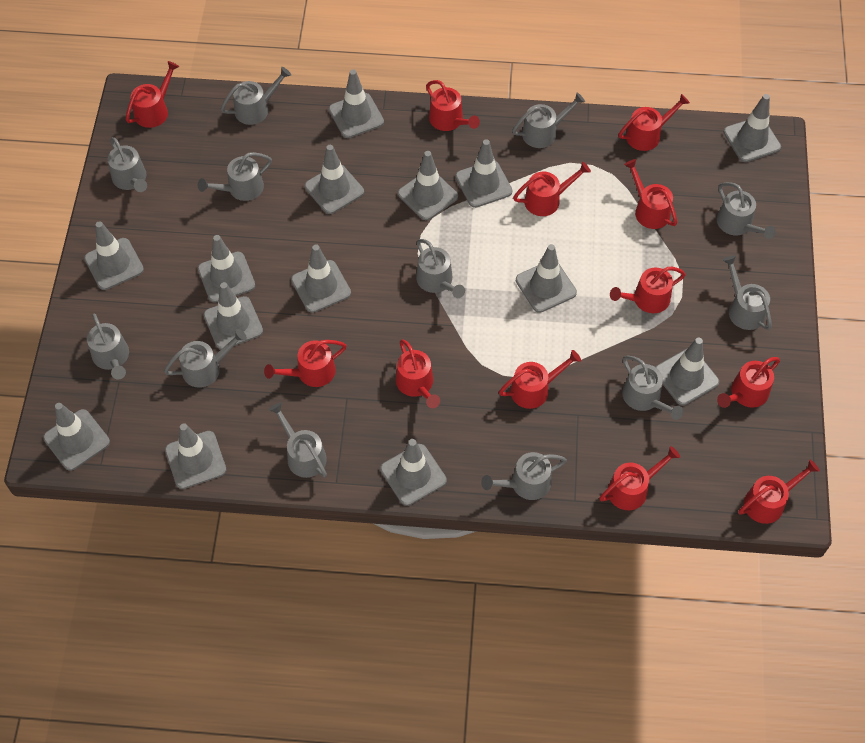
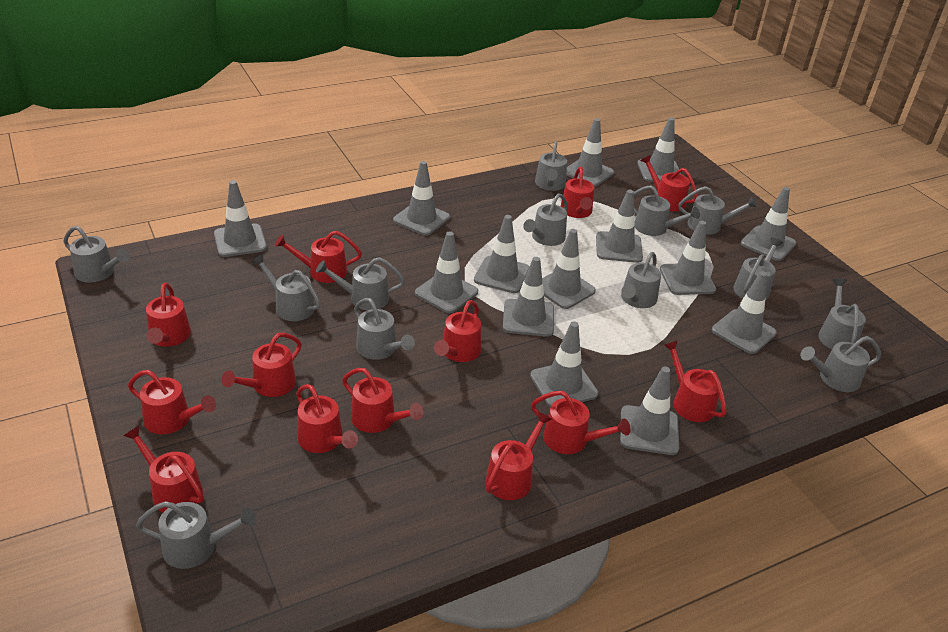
grey watering can: 12 -> 13
red watering can: 12 -> 13

